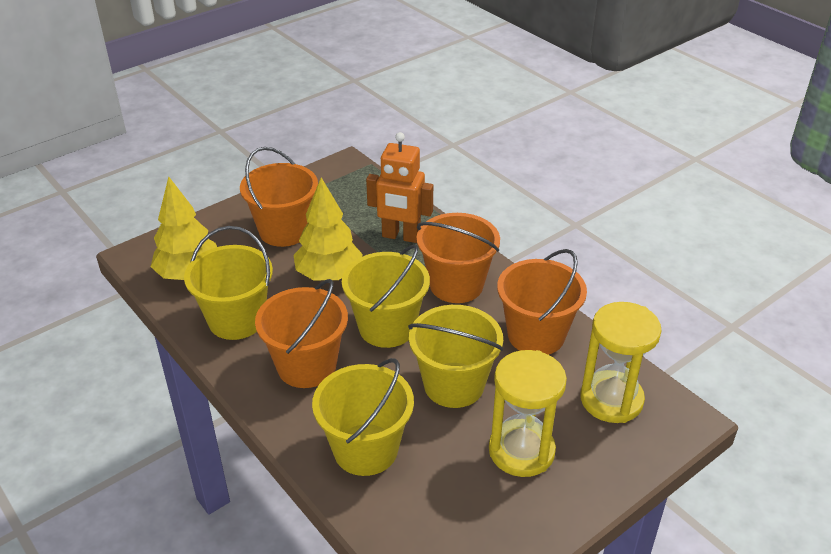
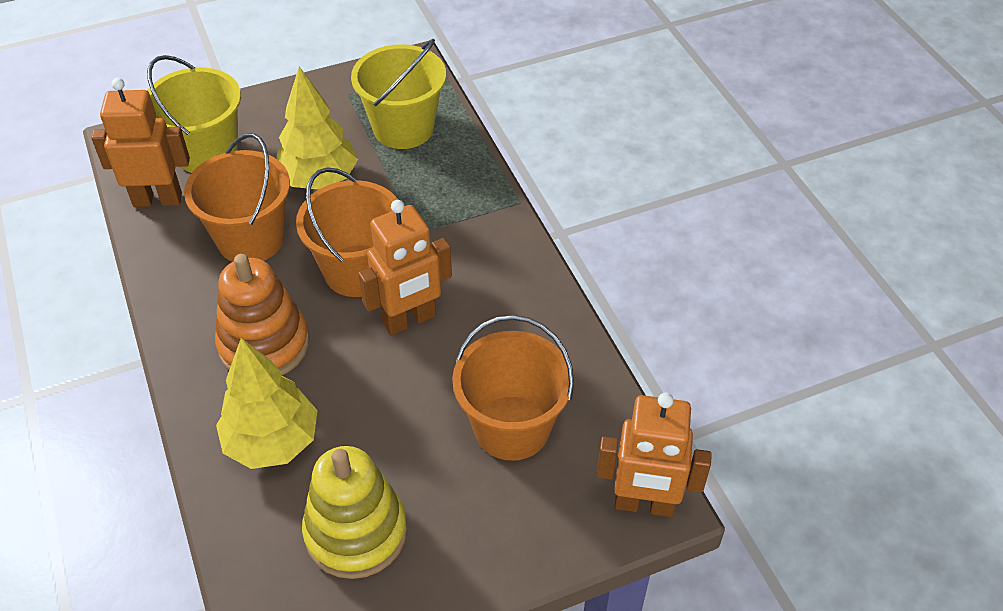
orange bucket: 4 -> 3
orange robot: 1 -> 3
orange stacking toy: 0 -> 1
yellow bucket: 4 -> 2
yellow hourglass: 2 -> 0
yellow stacking toy: 0 -> 1

